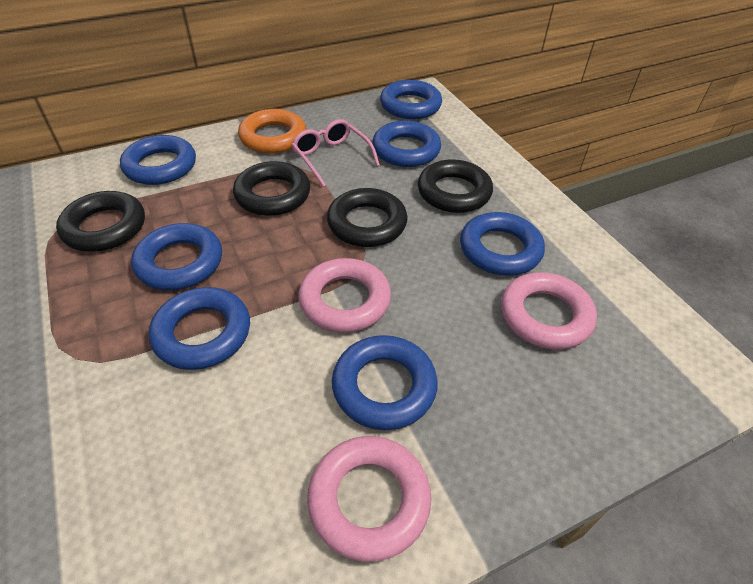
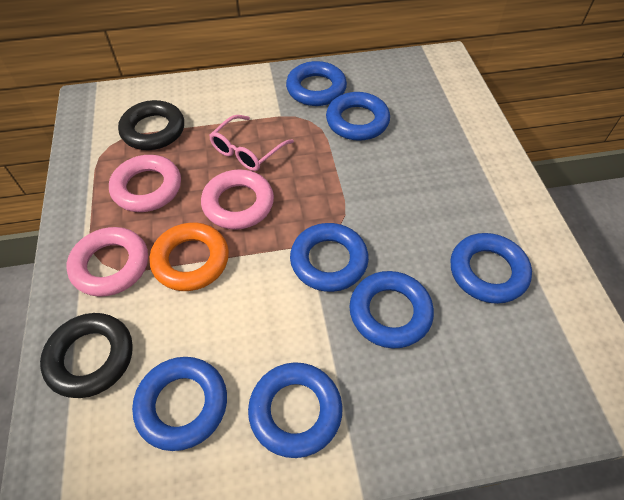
black ring: 4 -> 2

